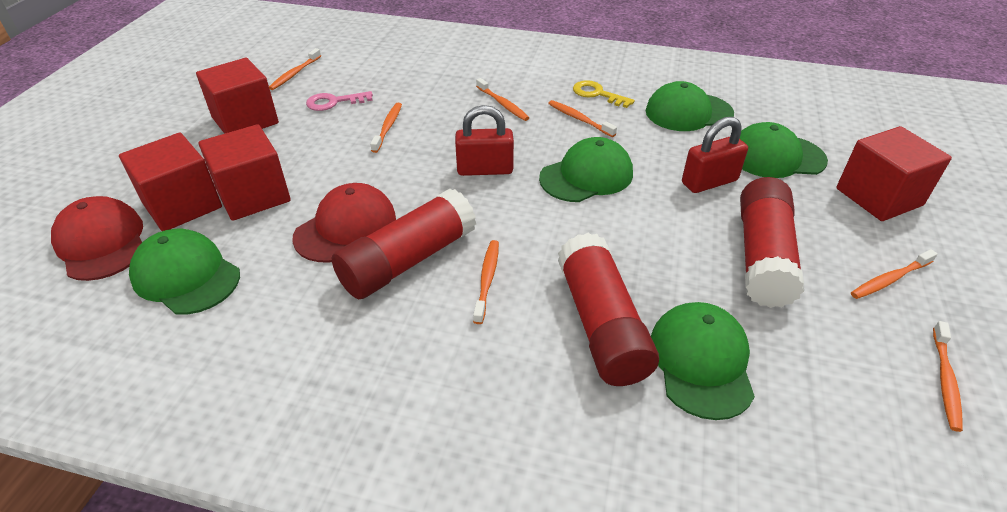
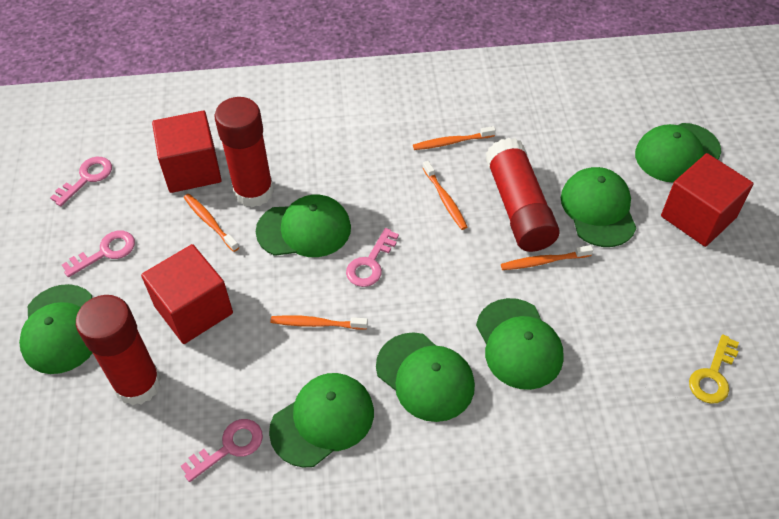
green cap: 5 -> 7
orange toothbrush: 7 -> 5
pink key: 1 -> 4
red cap: 2 -> 0
red cube: 4 -> 3
red padlock: 2 -> 0

